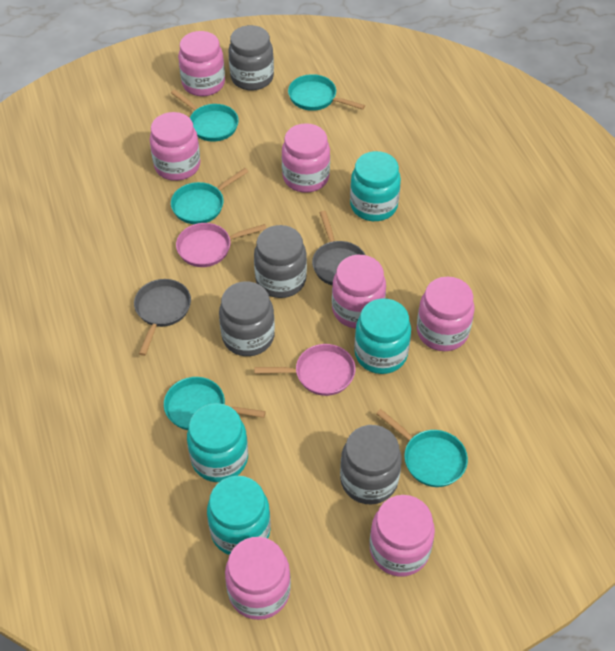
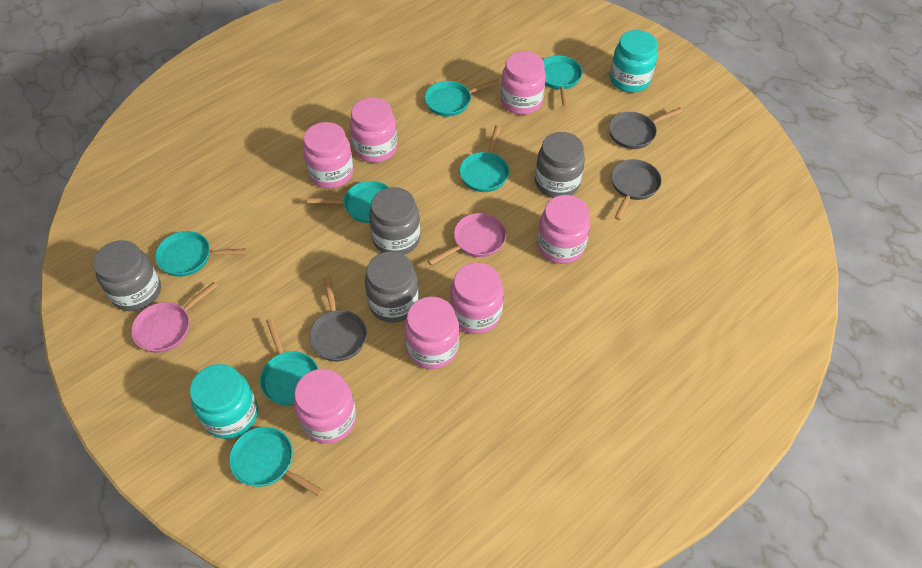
grey pan: 2 -> 3
turquoise jar: 4 -> 2
turquoise pan: 5 -> 7

